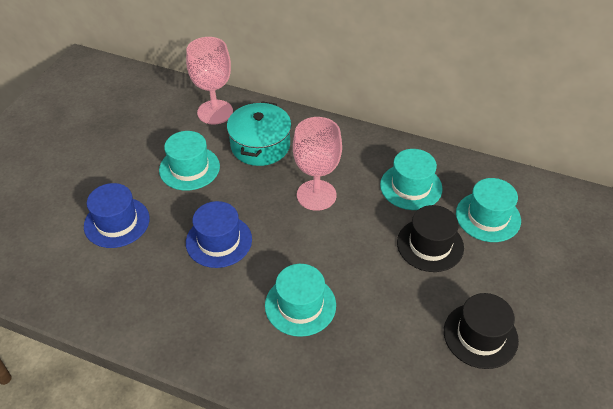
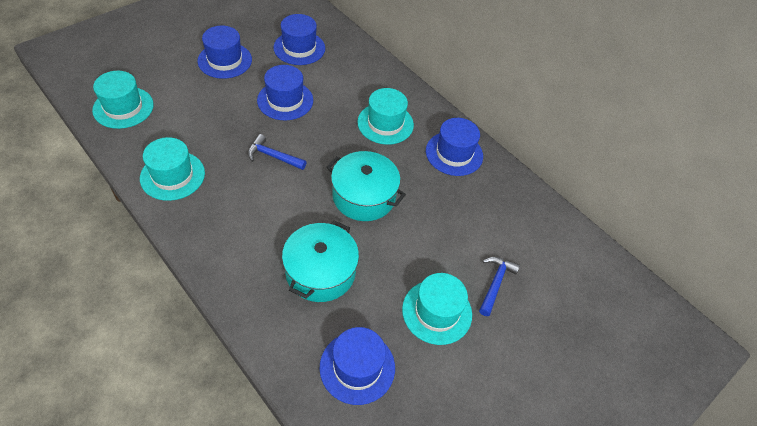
black hat: 2 -> 0
blue hammer: 0 -> 2
blue hat: 2 -> 5
pink goblet: 2 -> 0
turquoise pot: 1 -> 2

